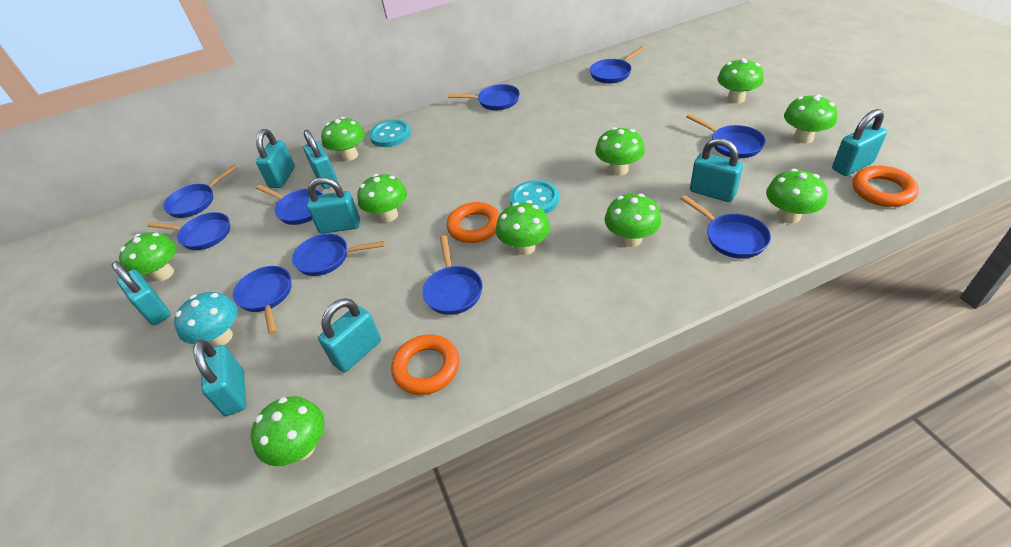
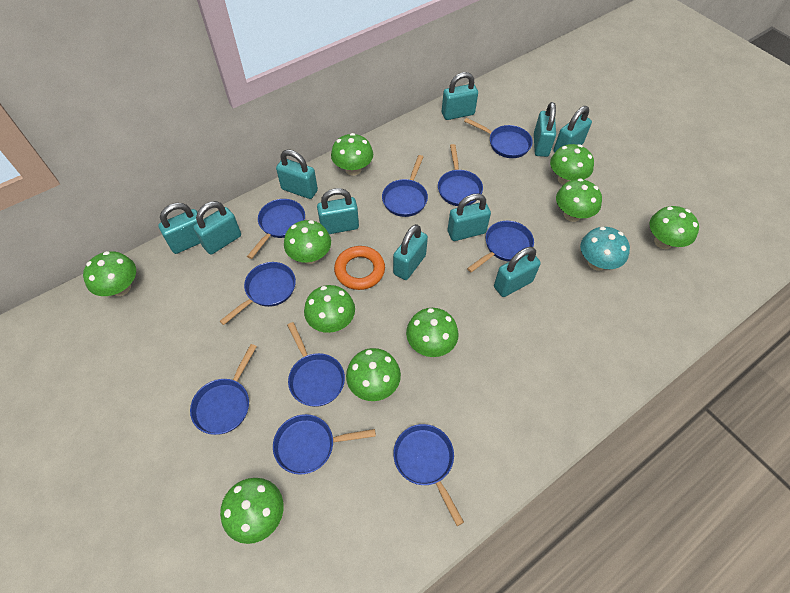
orange ring: 3 -> 1
turquoise button: 2 -> 0
turquoise padlock: 8 -> 10

